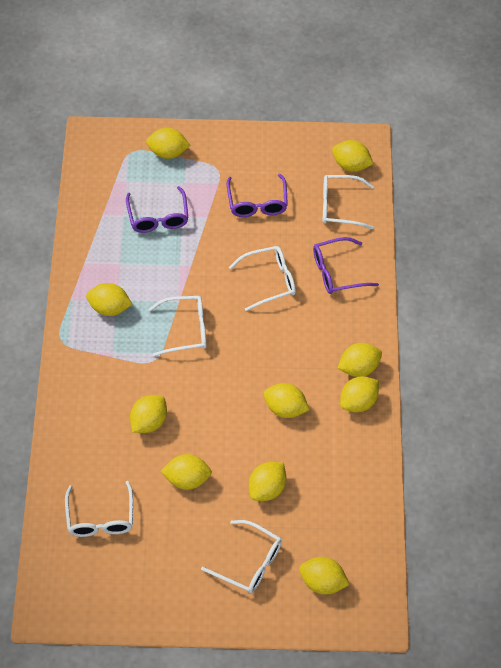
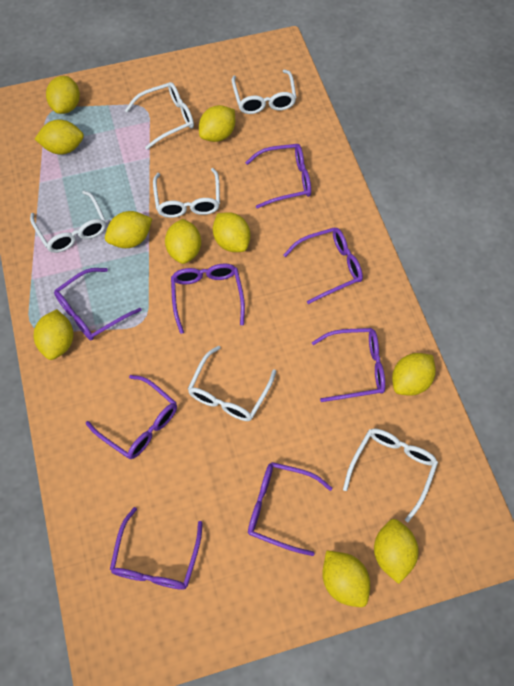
purple glasses: 3 -> 8
white glasses: 5 -> 6

